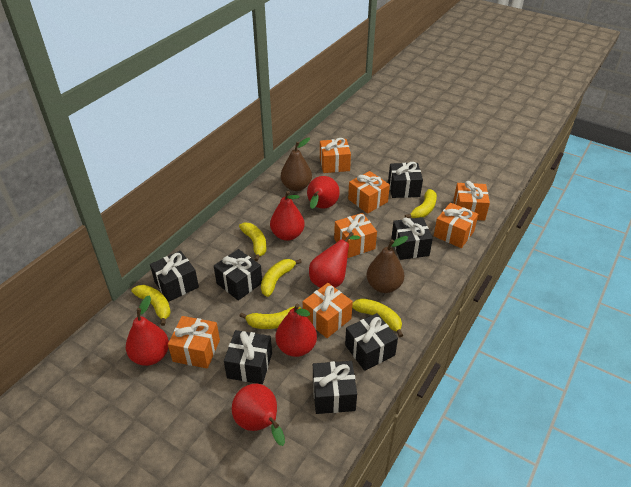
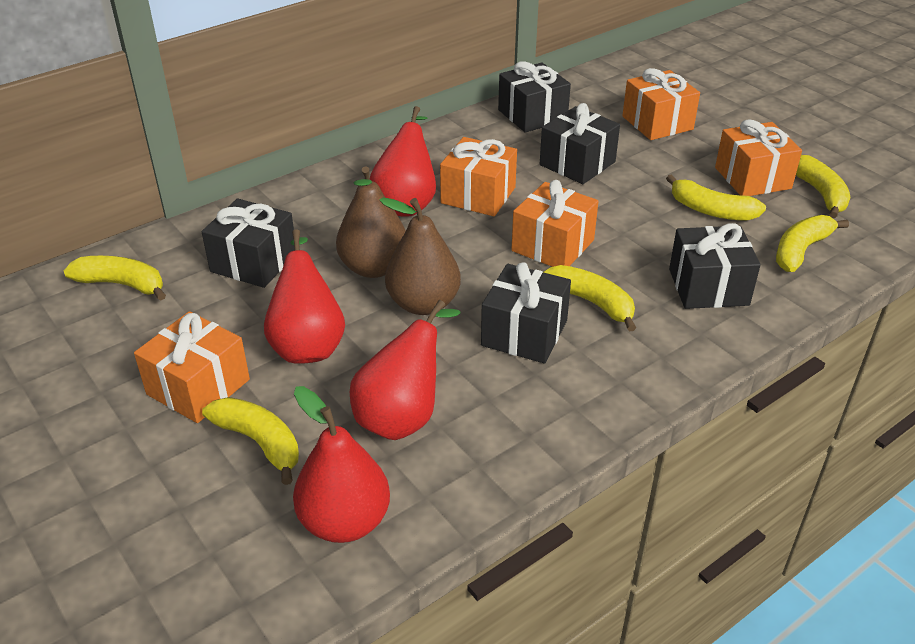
black gift: 7 -> 5
orange gift: 7 -> 5
red pear: 6 -> 4

